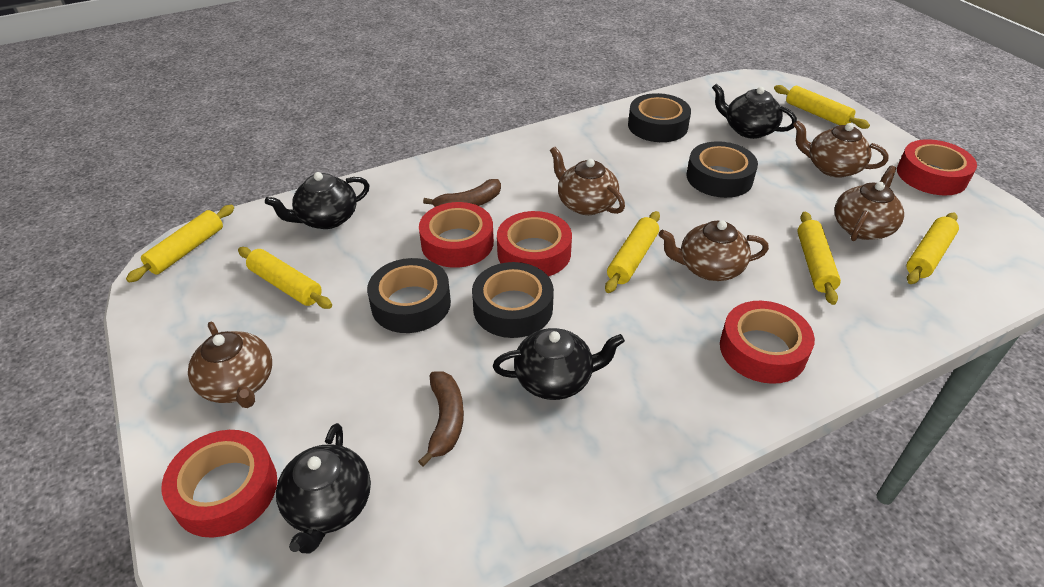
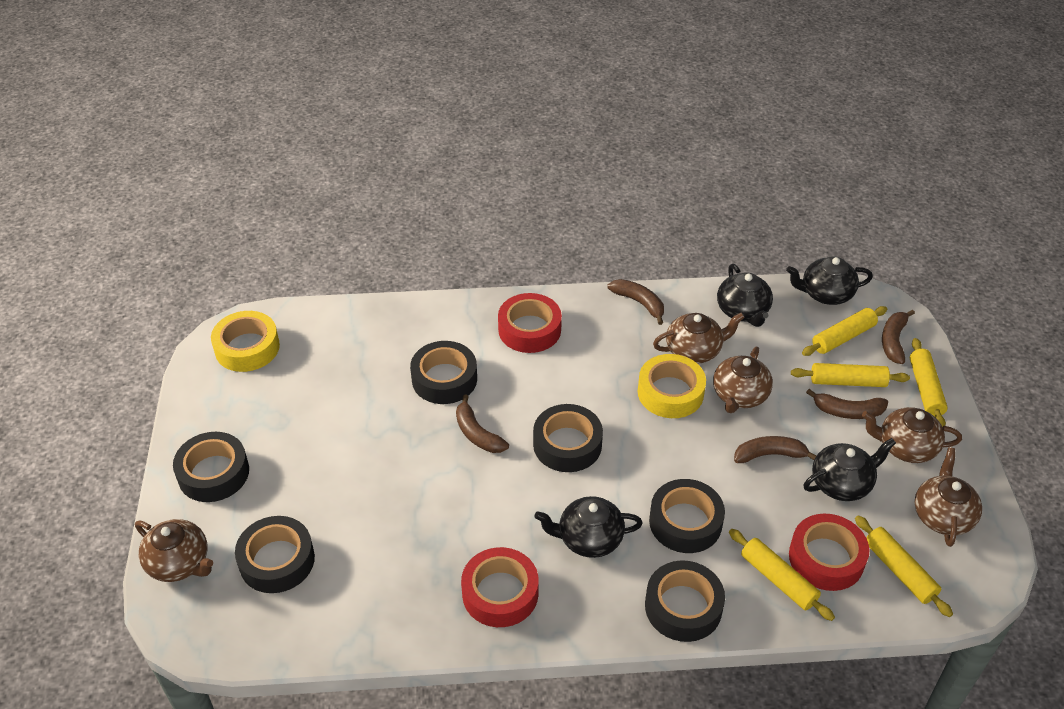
black tape: 4 -> 6
brown banana: 2 -> 5
red tape: 5 -> 3
yellow rolling pin: 6 -> 5
yellow tape: 0 -> 2

